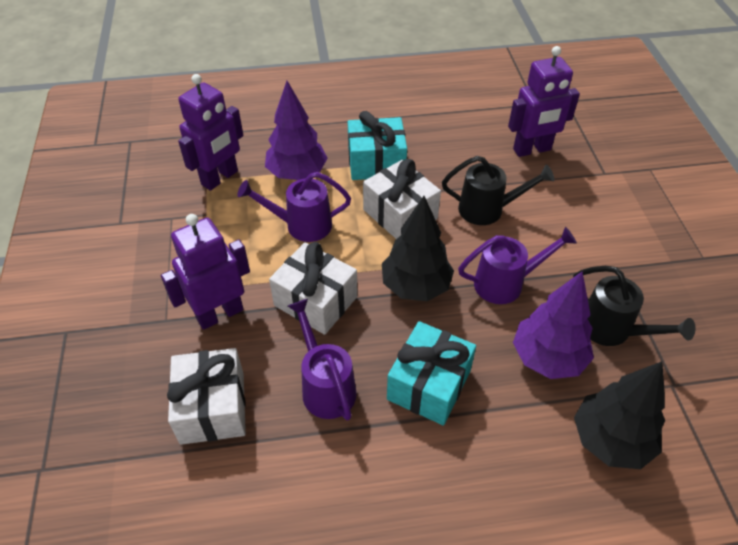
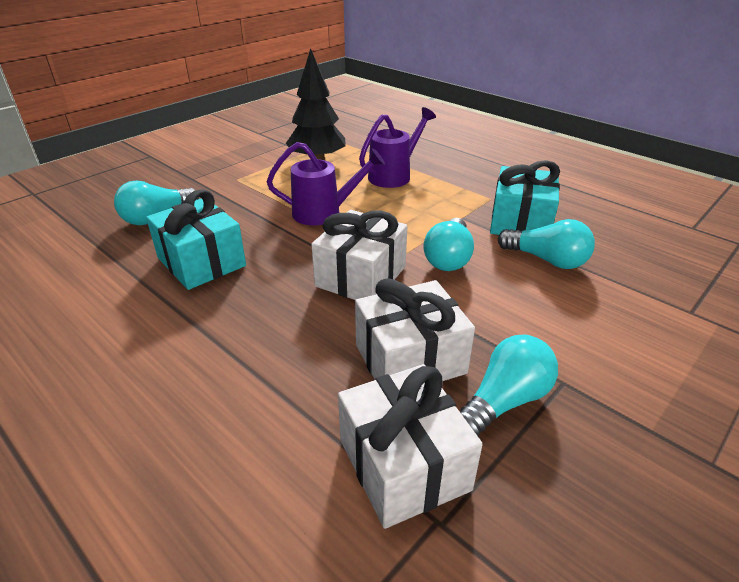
black tree: 2 -> 1
black watering can: 2 -> 0
purple robot: 3 -> 0
purple tree: 2 -> 0
purple watering can: 3 -> 2
turquoise light bulb: 0 -> 4

